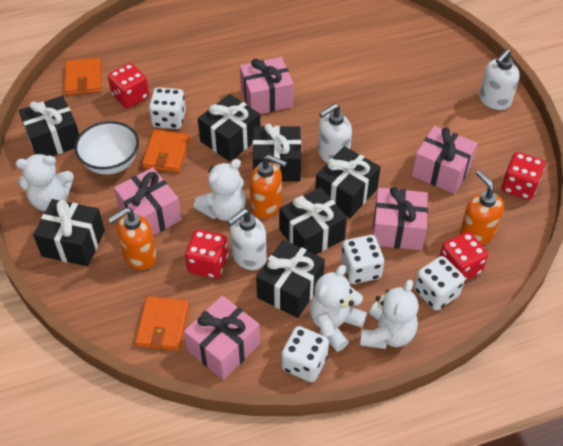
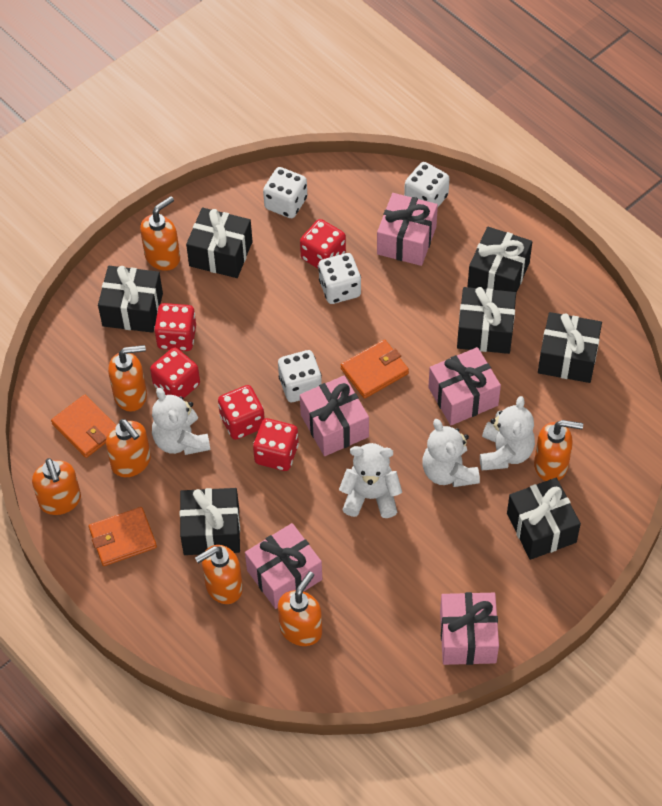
orange soap dispenser: 3 -> 7
red dice: 4 -> 5
white bowl: 1 -> 0
white soap dispenser: 3 -> 0

